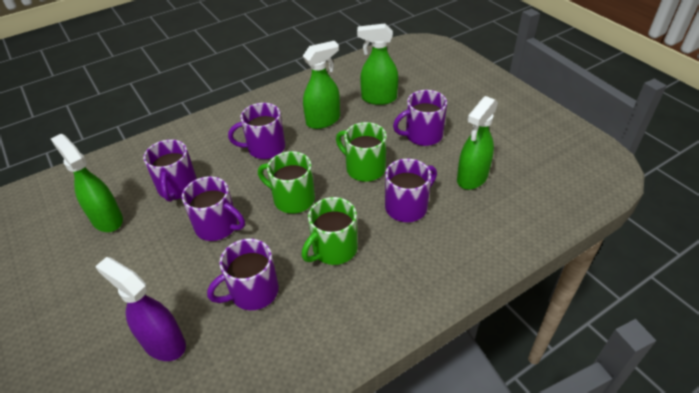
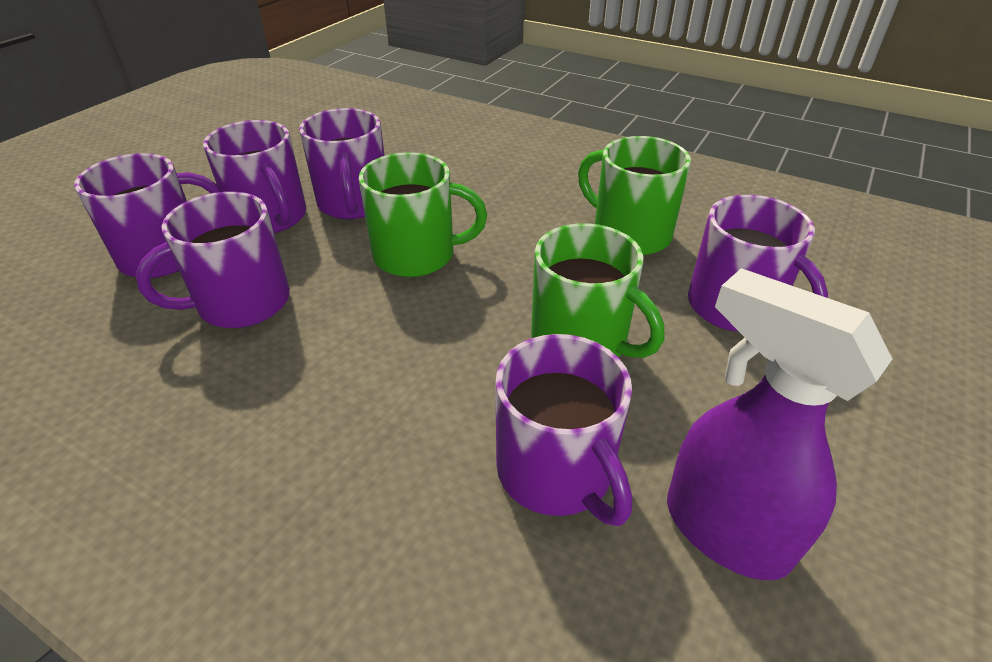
green spray bottle: 4 -> 0

